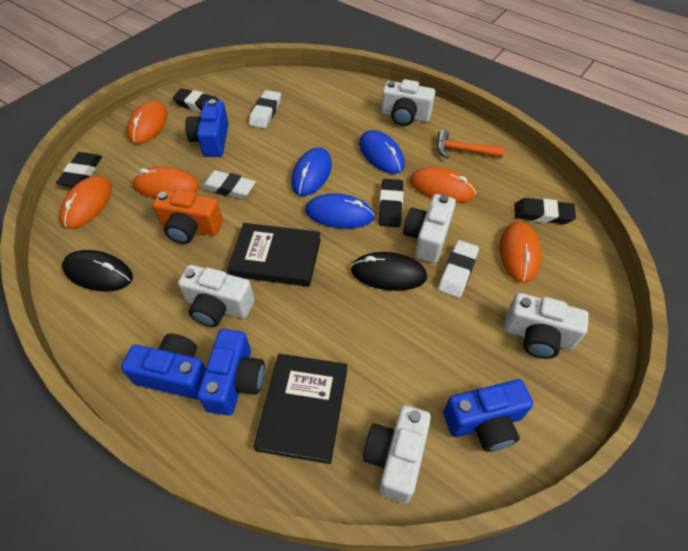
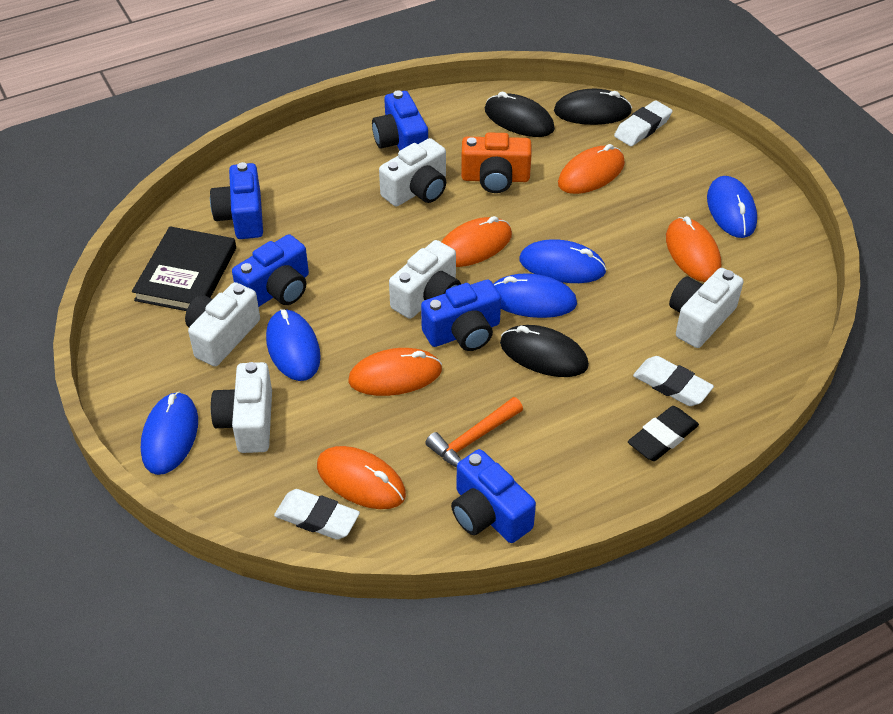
black book: 2 -> 1
black eraser: 4 -> 1
black mouse: 2 -> 3
blue camera: 4 -> 5
blue mouse: 3 -> 5

